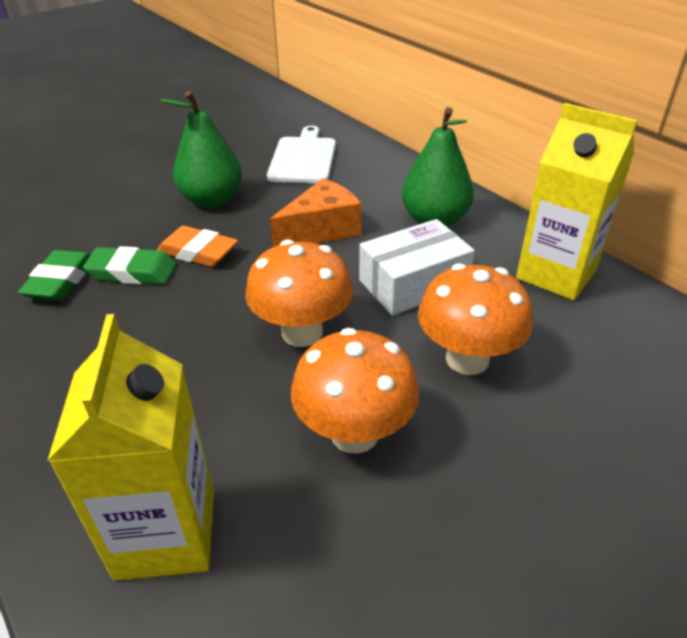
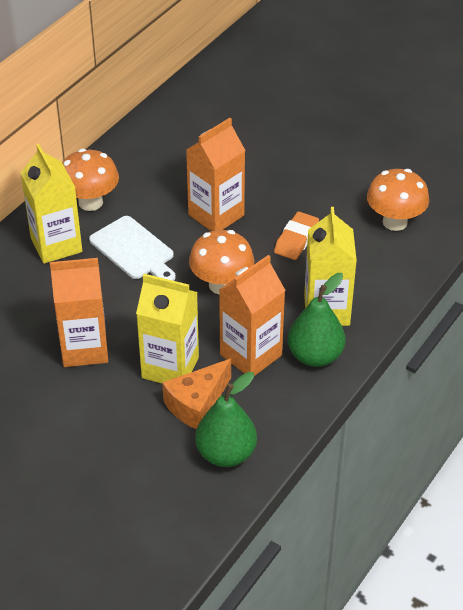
green eraser: 2 -> 0
orange carton: 0 -> 3
white box: 1 -> 0
yellow carton: 2 -> 3

